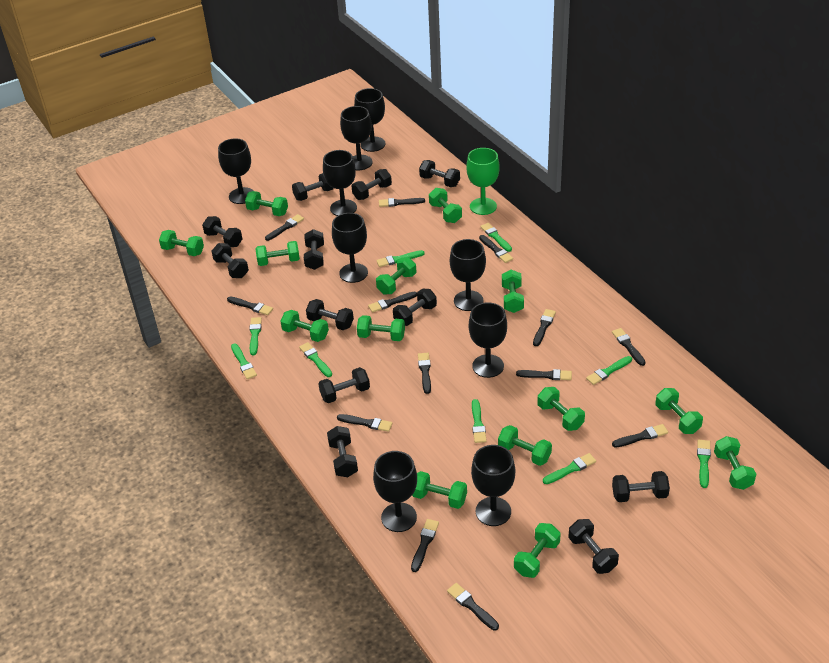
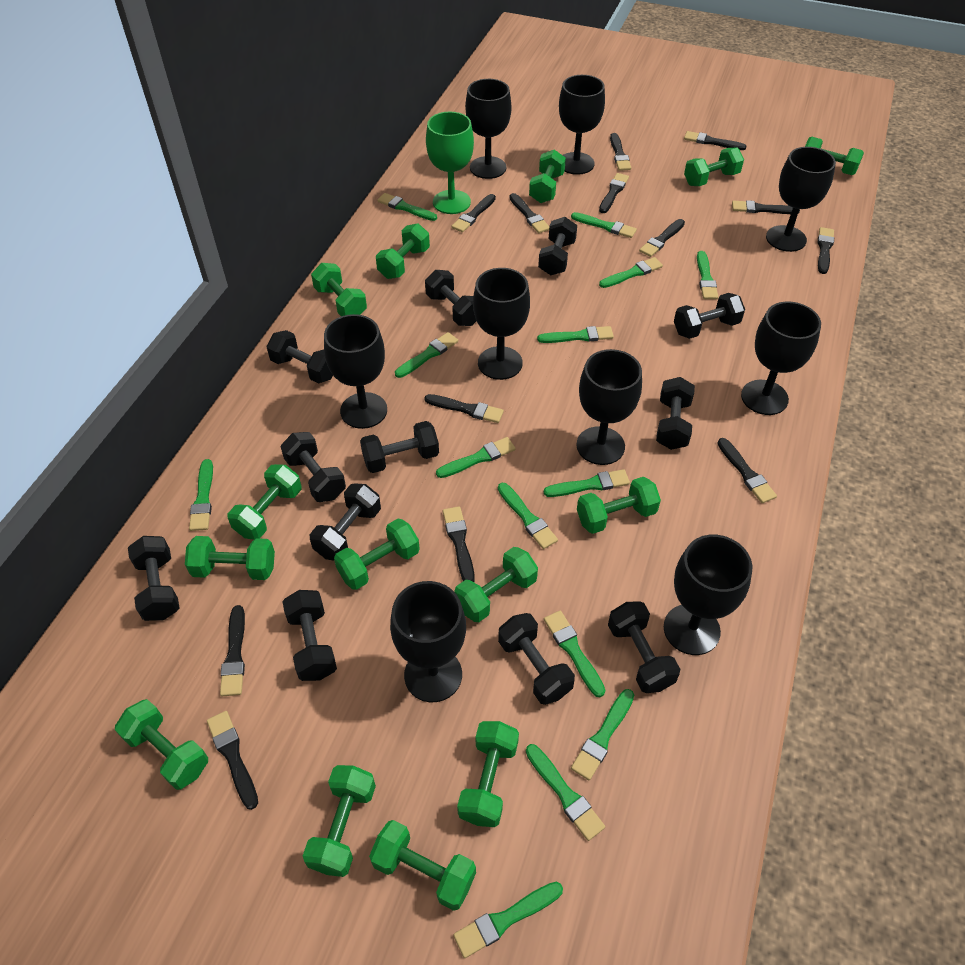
green brush: 9 -> 14

